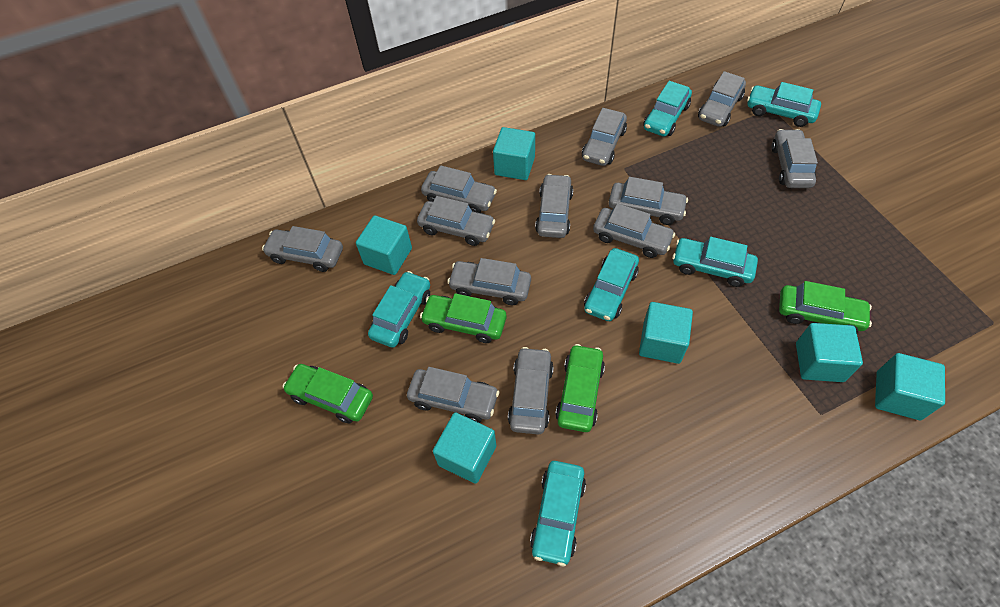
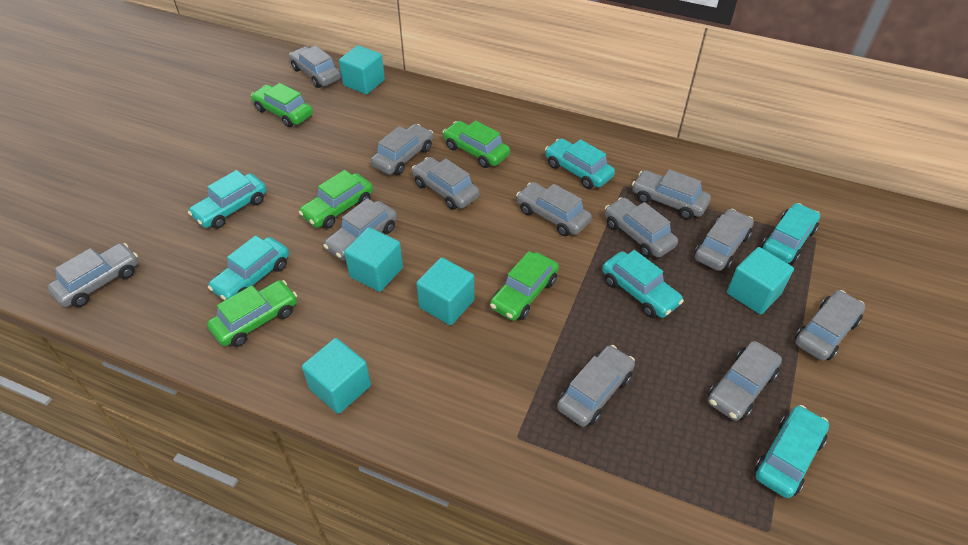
green car: 4 -> 5
turquoise cube: 6 -> 5

